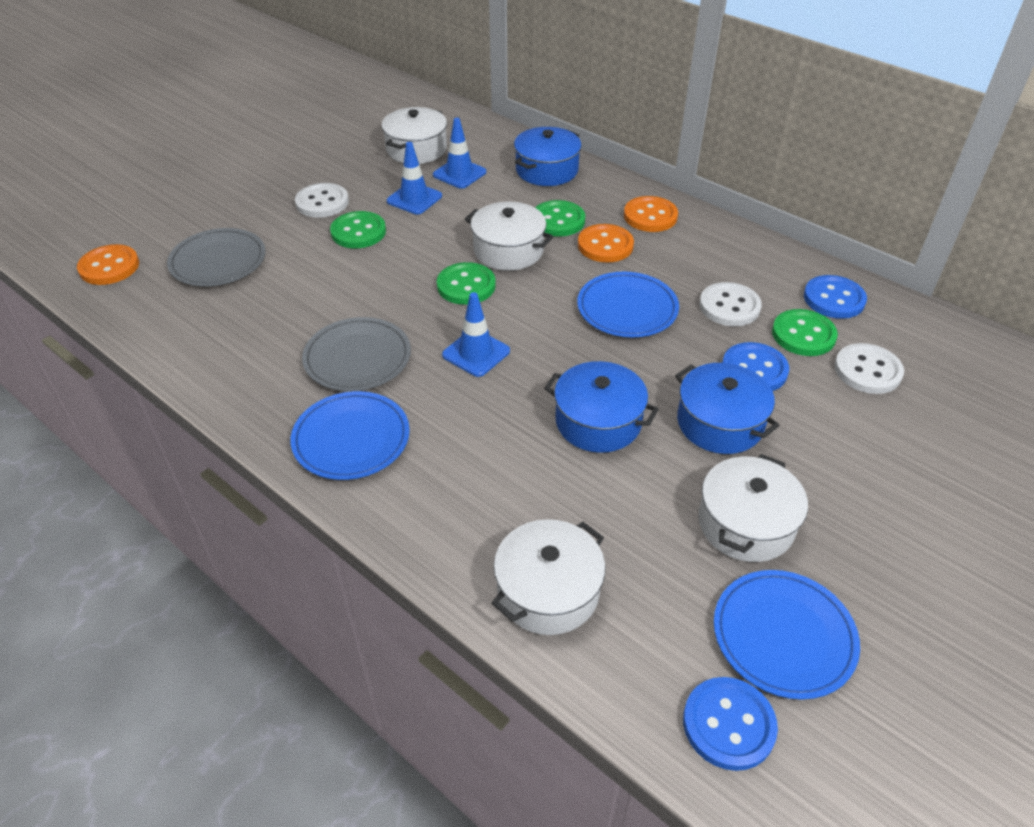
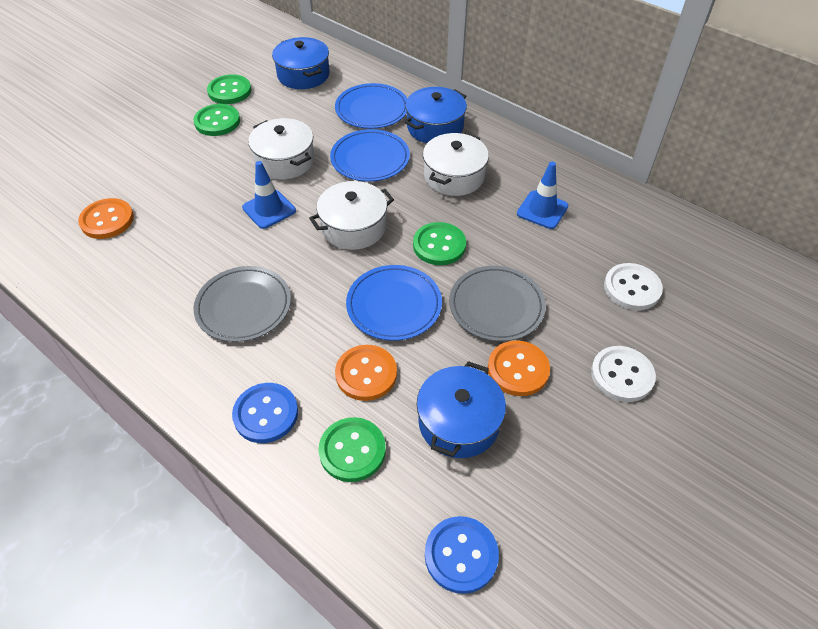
blue button: 3 -> 2
blue traffic cone: 3 -> 2
white button: 3 -> 2
white pot: 4 -> 3

